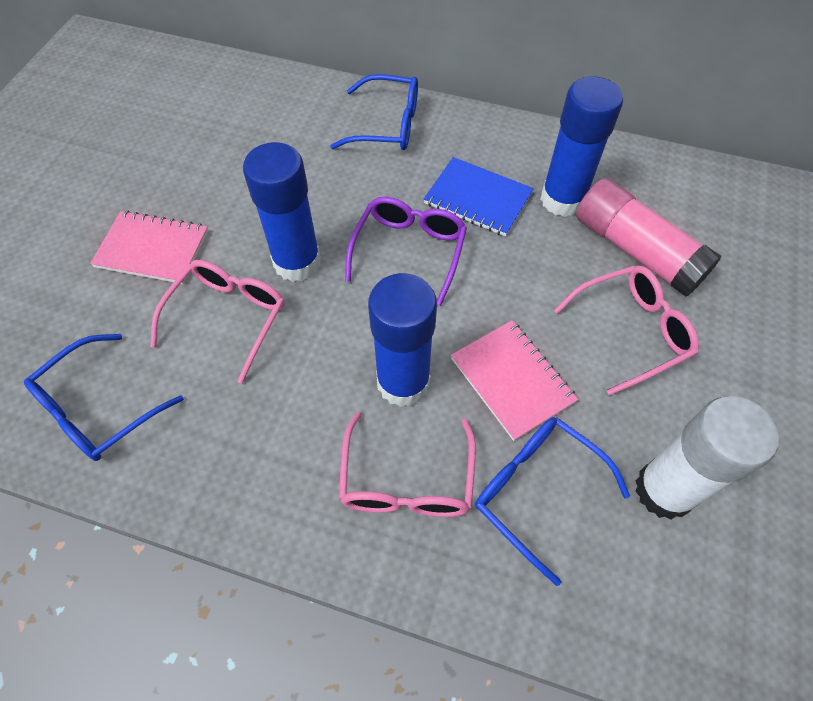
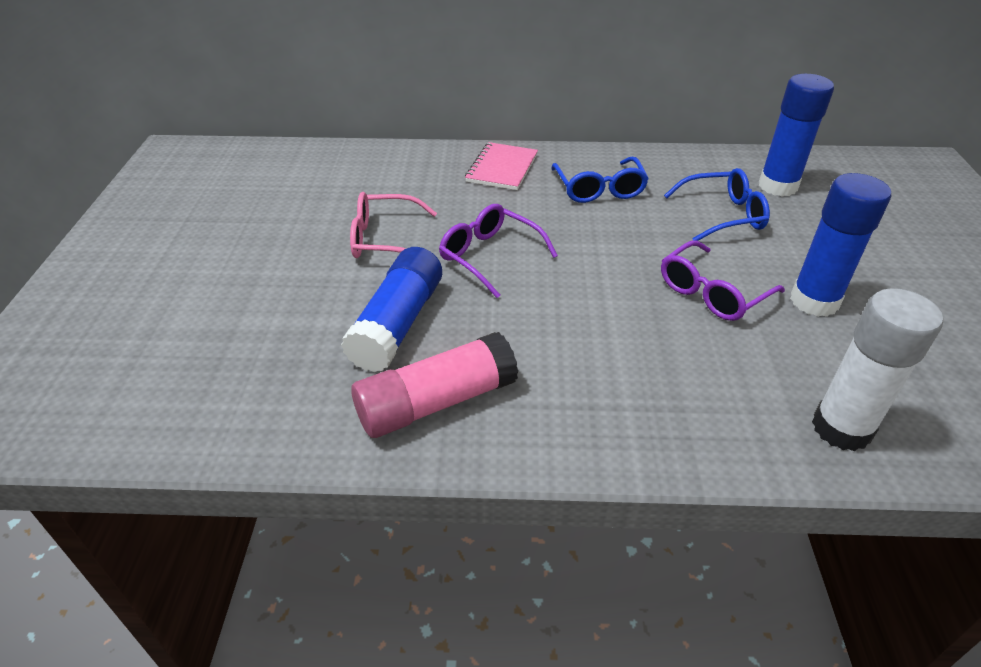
blue glasses: 3 -> 2
blue notebook: 1 -> 0
pink glasses: 3 -> 1
pink notebook: 2 -> 1
purple glasses: 1 -> 2

